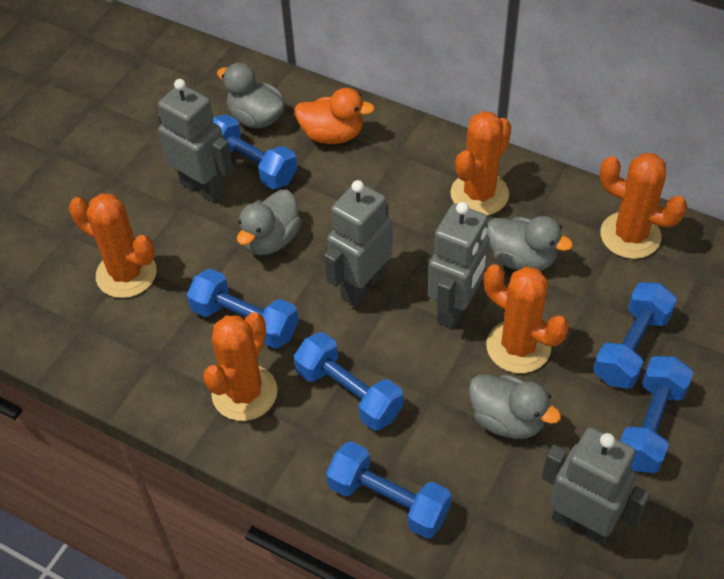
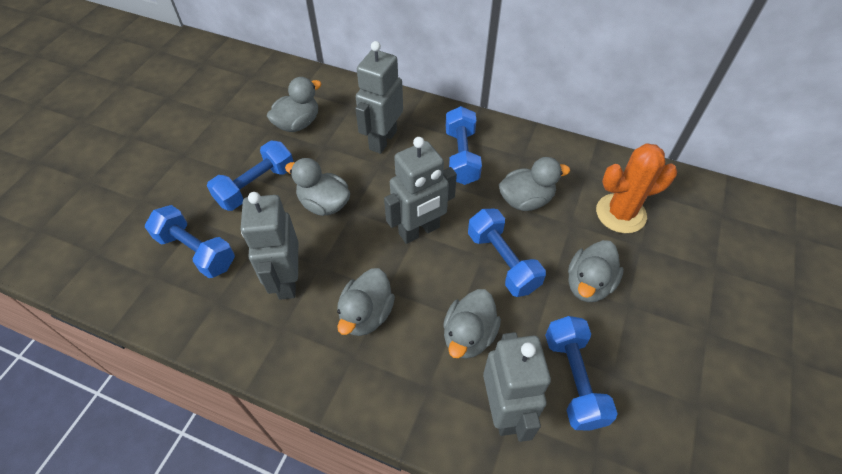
blue dumbbell: 6 -> 5
grey duck: 4 -> 6
orange cactus: 5 -> 1
orange duck: 1 -> 0

